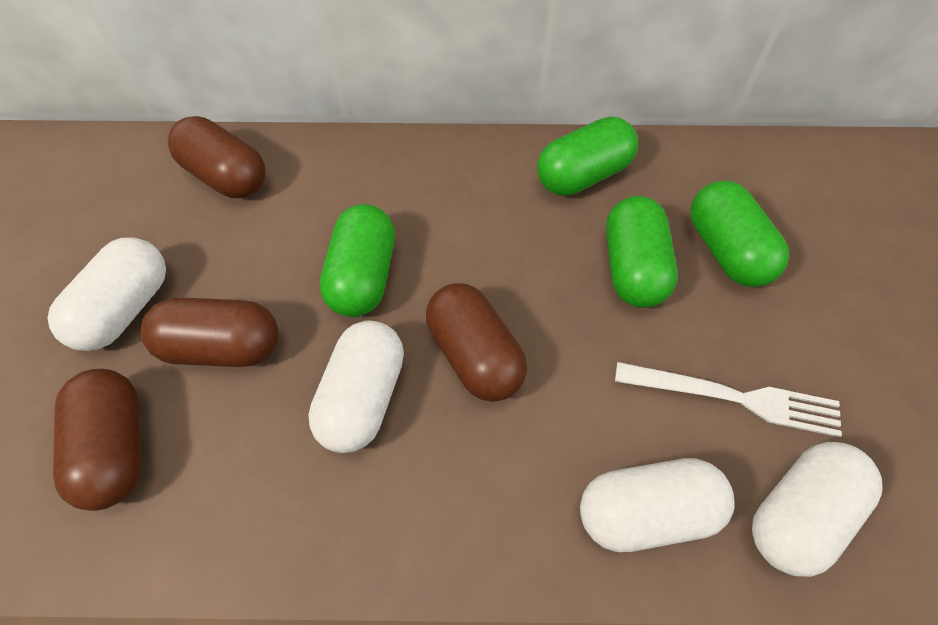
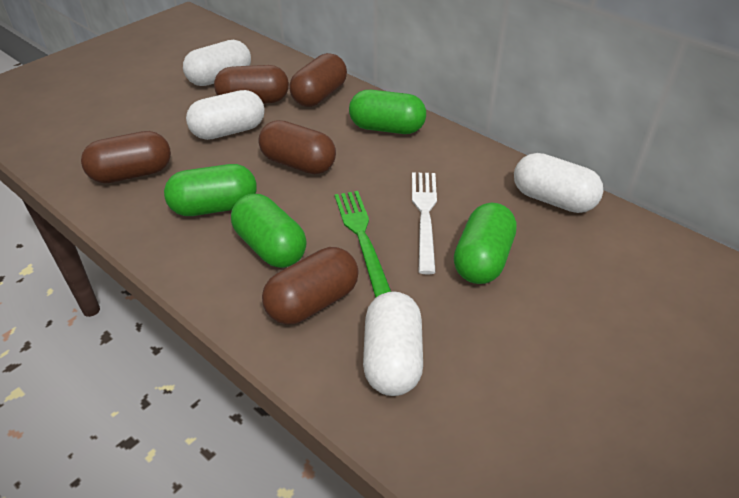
brown capsule: 4 -> 5
green fork: 0 -> 1

